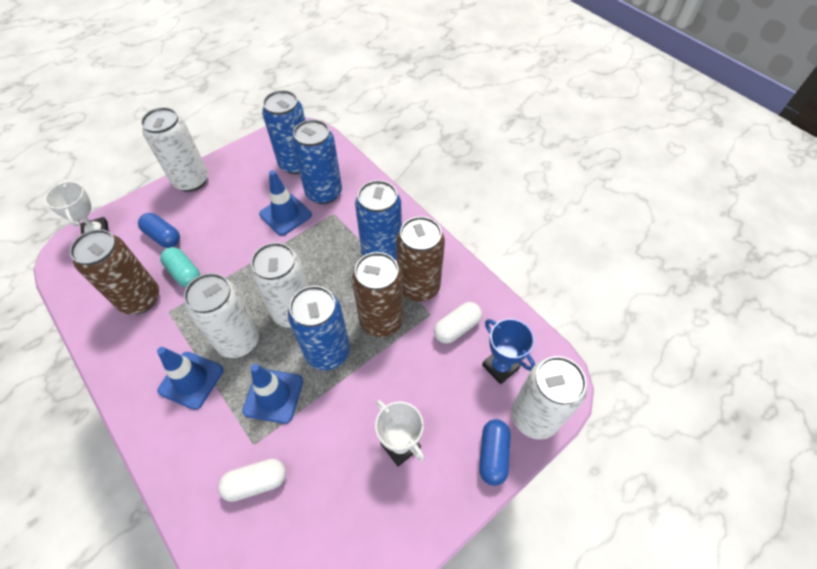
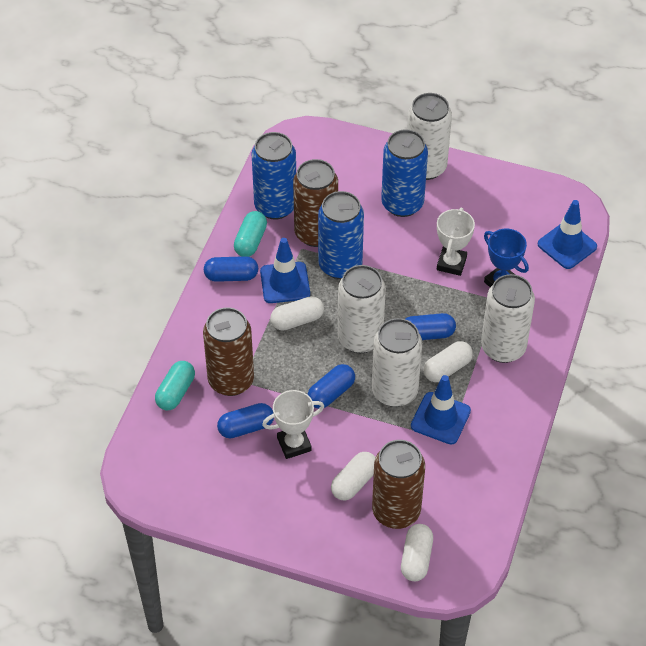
blue can: 4 -> 3
blue capsule: 2 -> 4
turquoise capsule: 1 -> 2
white capsule: 2 -> 4

